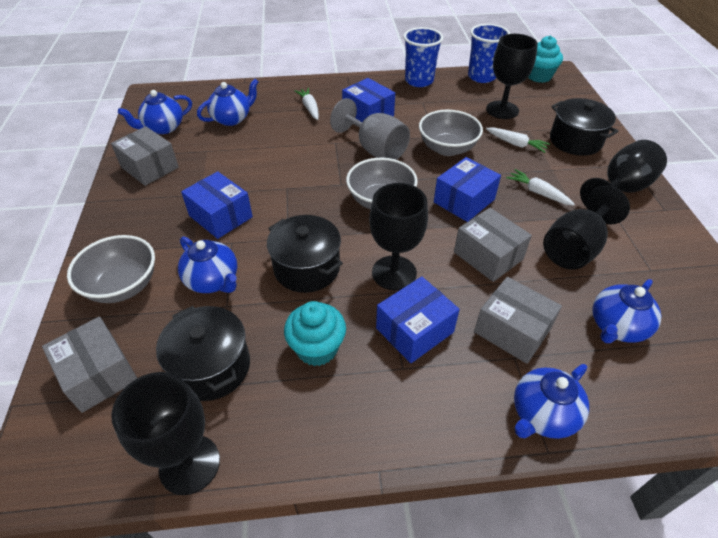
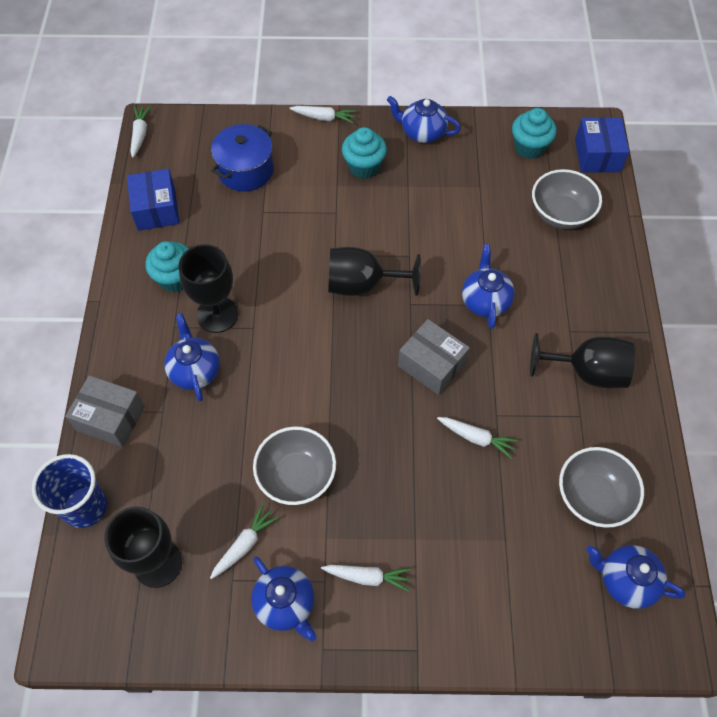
black goblet: 5 -> 4
black pot: 3 -> 0
blue box: 4 -> 2
blue cup: 2 -> 1
blue pot: 0 -> 1
grey box: 4 -> 2
grey goblet: 1 -> 0
turquoise cupcake: 2 -> 3
white carrot: 3 -> 5

